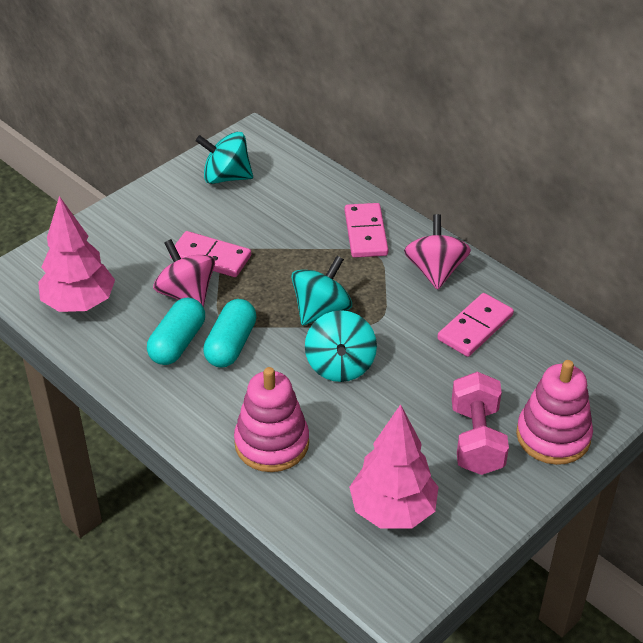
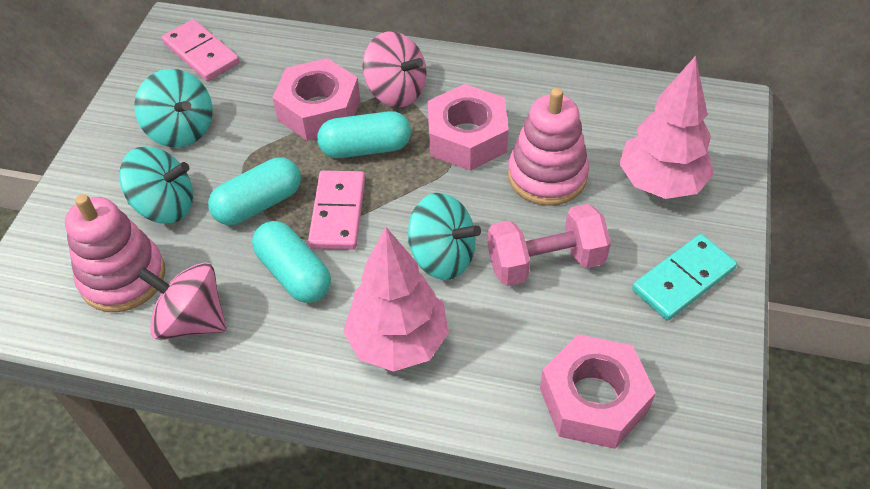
pink domino: 3 -> 2
pink nut: 0 -> 3
turquoise capsule: 2 -> 3
turquoise domino: 0 -> 1

